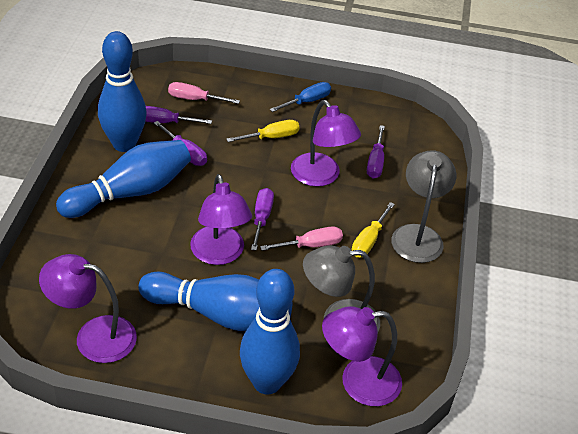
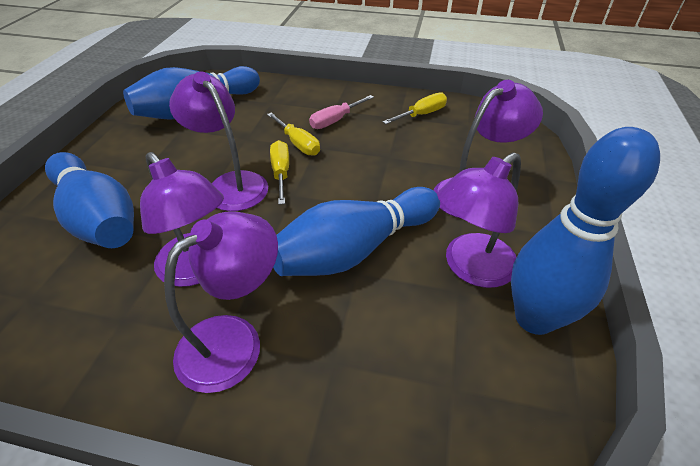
blue screwdriver: 1 -> 0
grey lamp: 2 -> 0
pink screwdriver: 2 -> 1
purple lamp: 4 -> 5
purple screwdriver: 4 -> 0
yellow screwdriver: 2 -> 3

